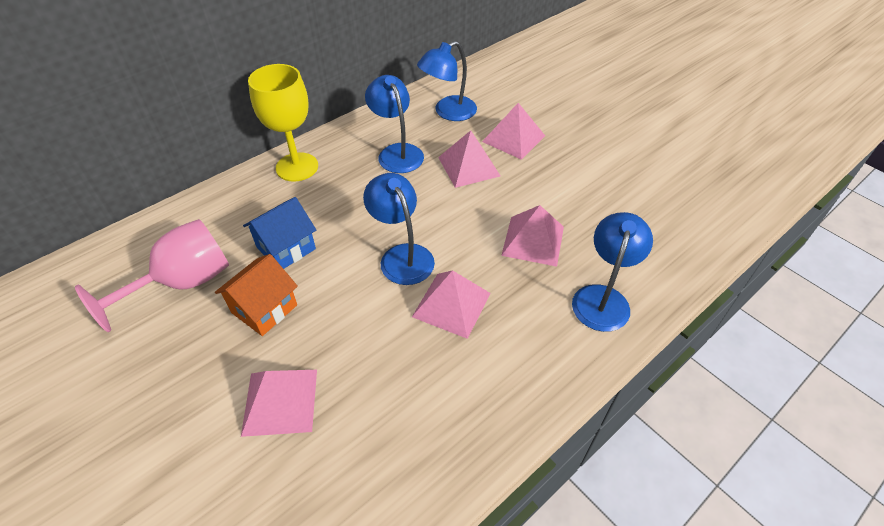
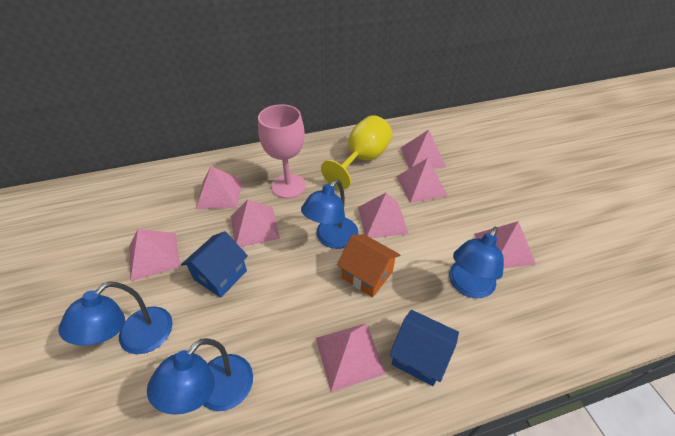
blue house: 1 -> 2
pink pyramid: 5 -> 8

